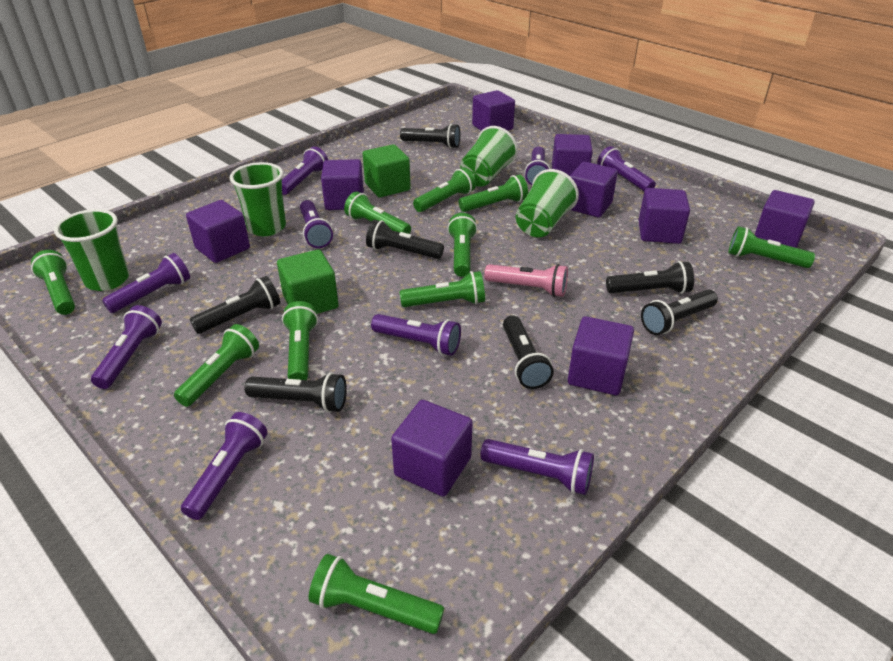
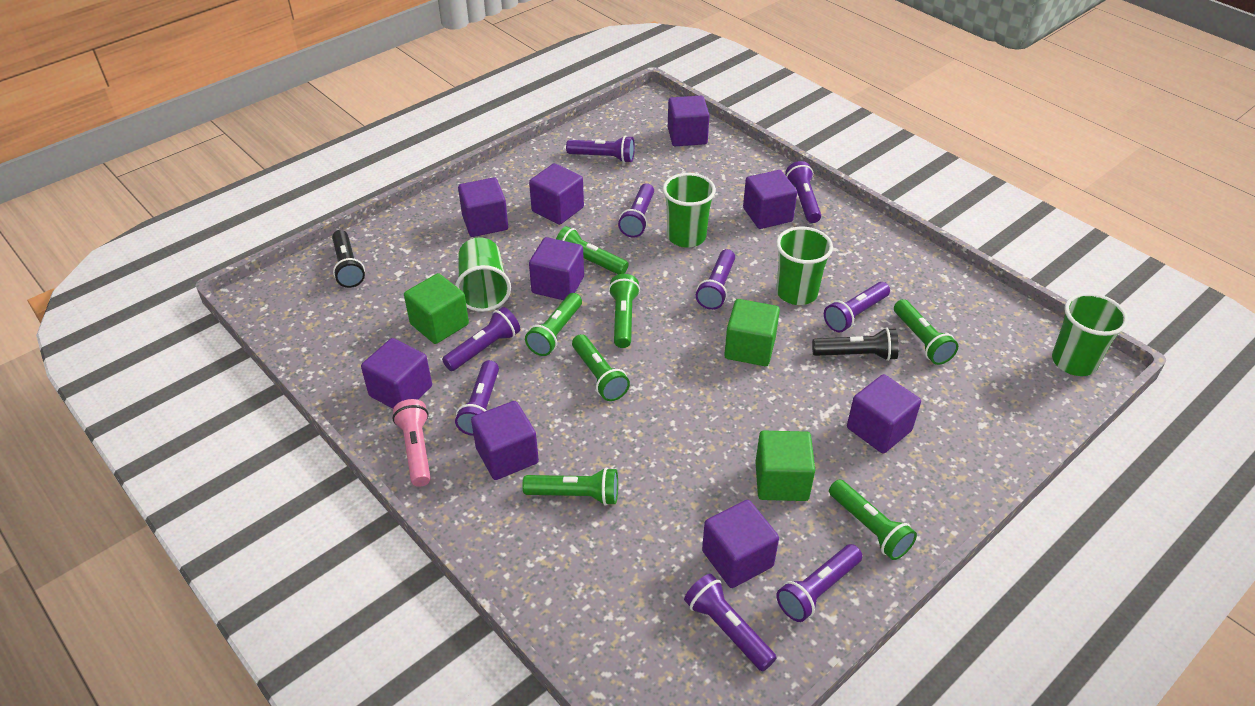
black flashlight: 7 -> 2
green cube: 2 -> 3
green flashlight: 10 -> 7

